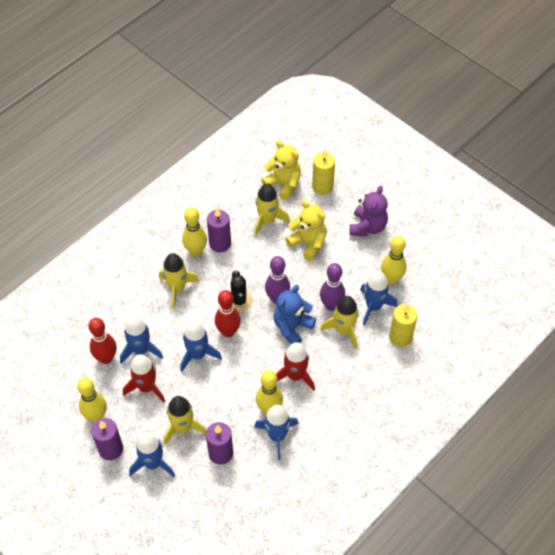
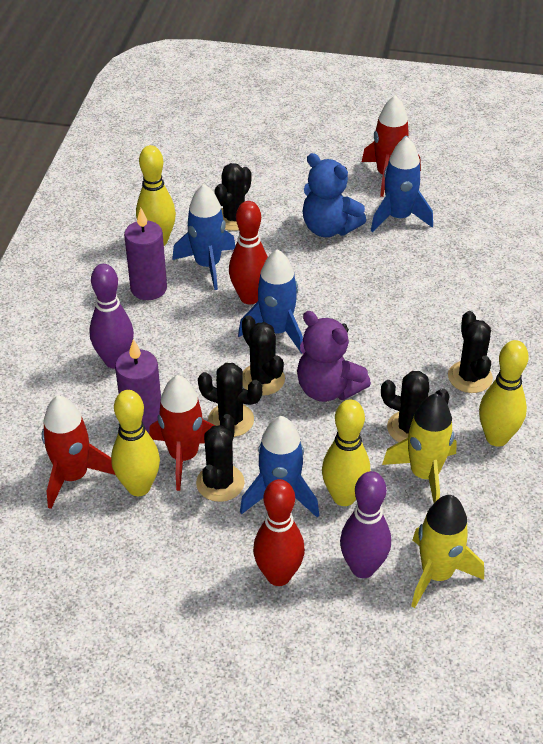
black cactus: 1 -> 6
blue rocket: 5 -> 4
purple candle: 3 -> 2
red rocket: 2 -> 3
yellow candle: 2 -> 0
yellow rocket: 4 -> 2
yellow teddy bear: 2 -> 0

